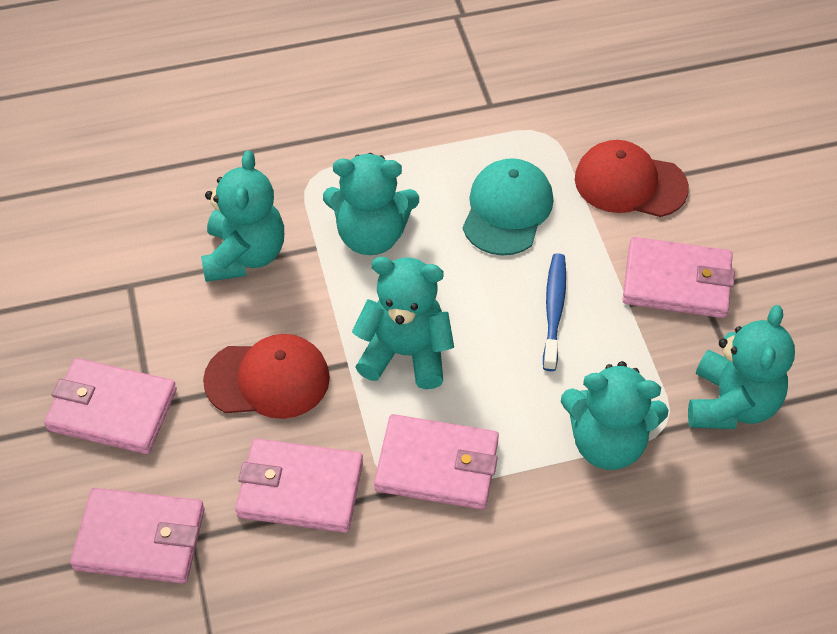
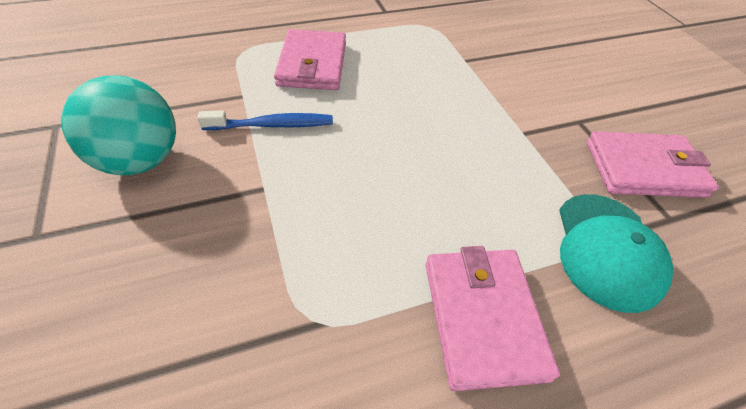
pink wallet: 5 -> 3
red cap: 2 -> 0
turquoise ball: 0 -> 1
turquoise teddy bear: 5 -> 0

